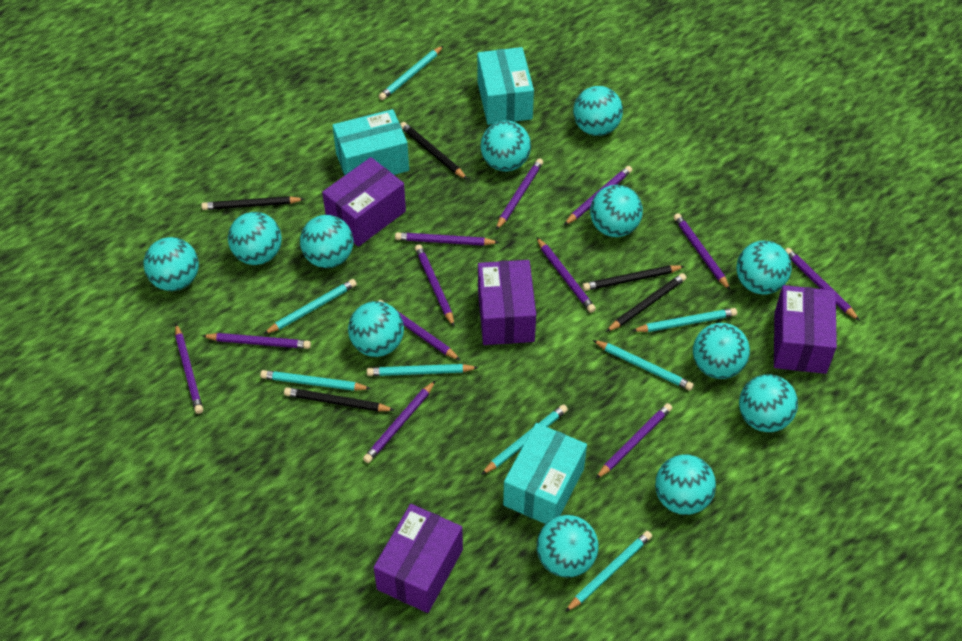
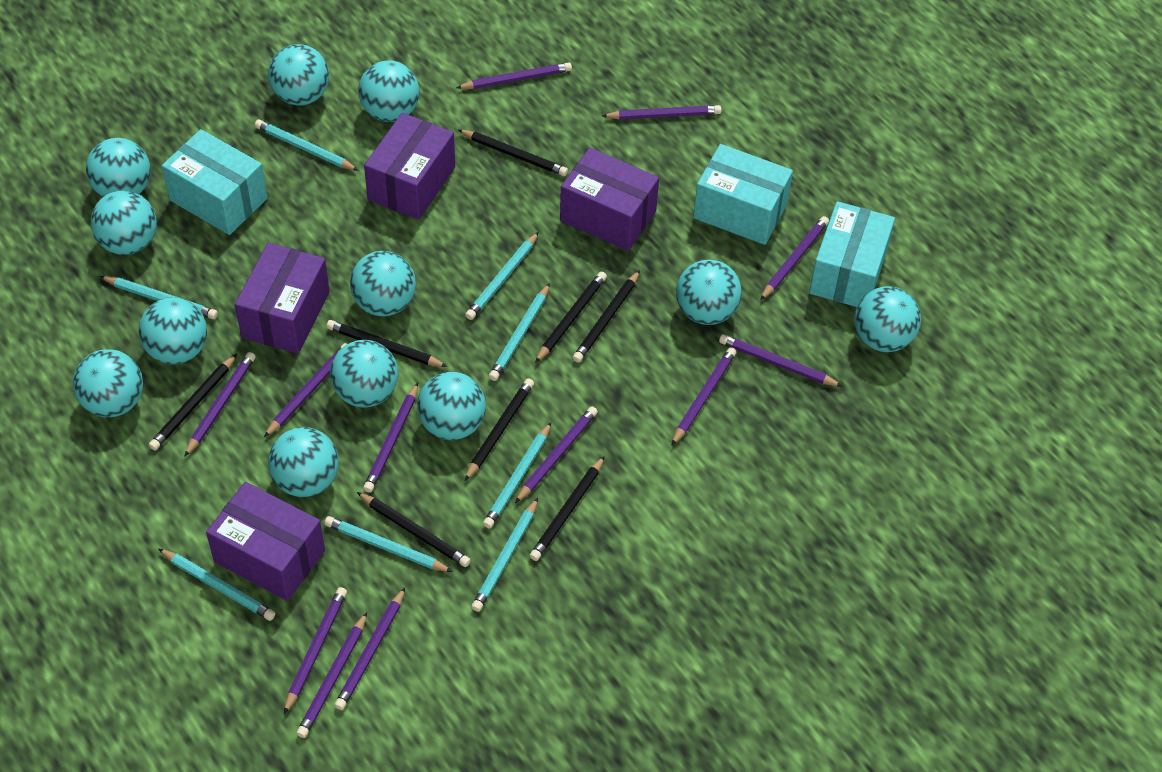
black pencil: 5 -> 8

